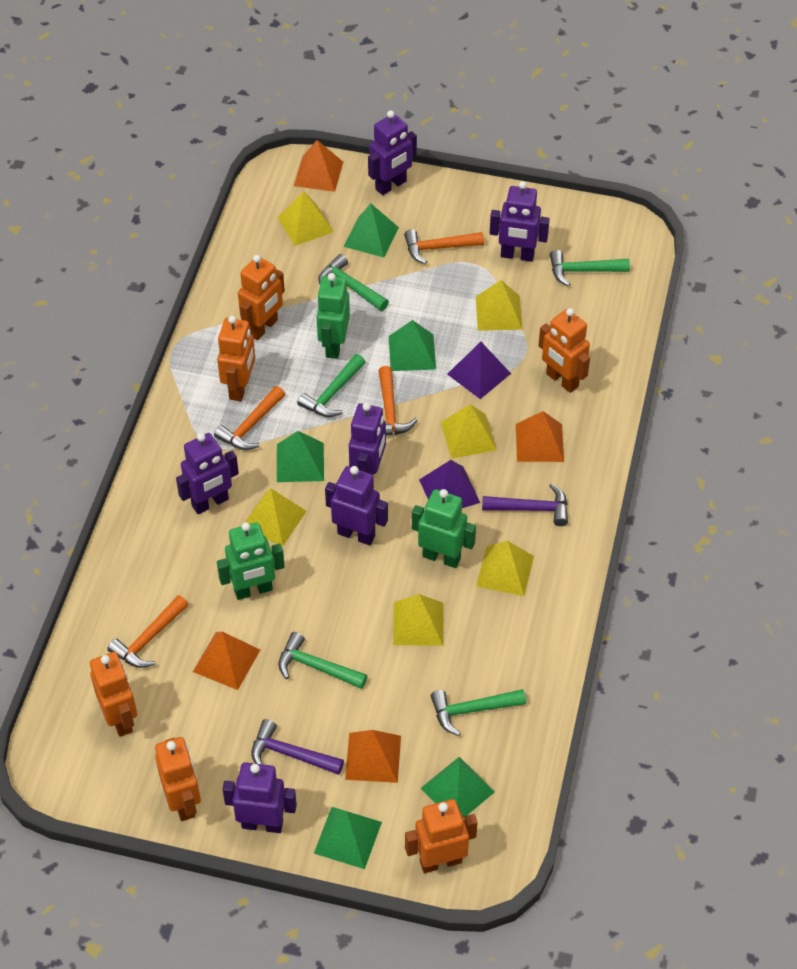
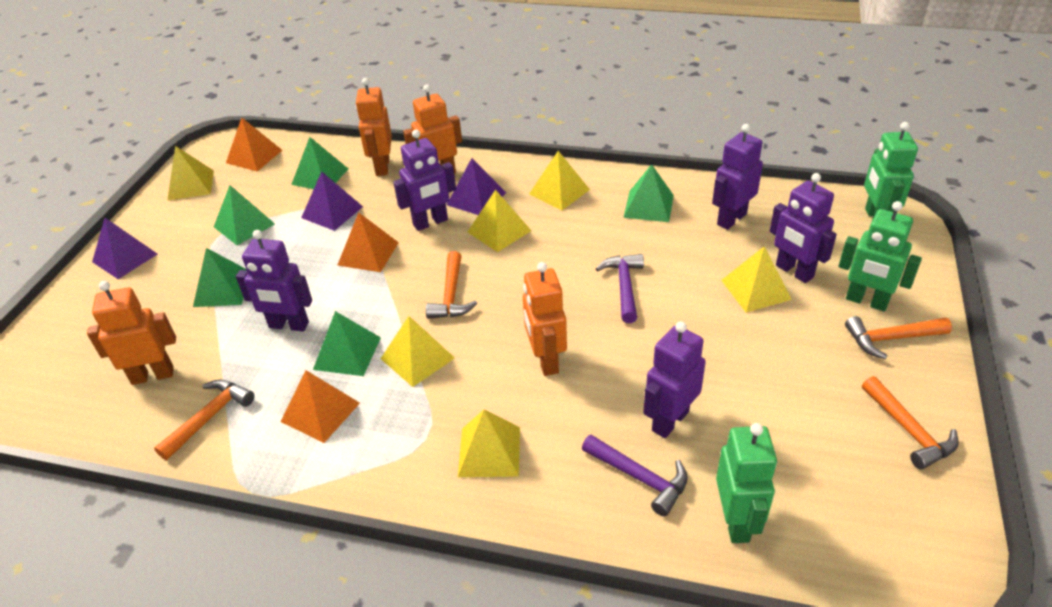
green hammer: 5 -> 0
orange pyramid: 4 -> 3
orange robot: 6 -> 4
purple pyramid: 2 -> 3
purple robot: 6 -> 5

